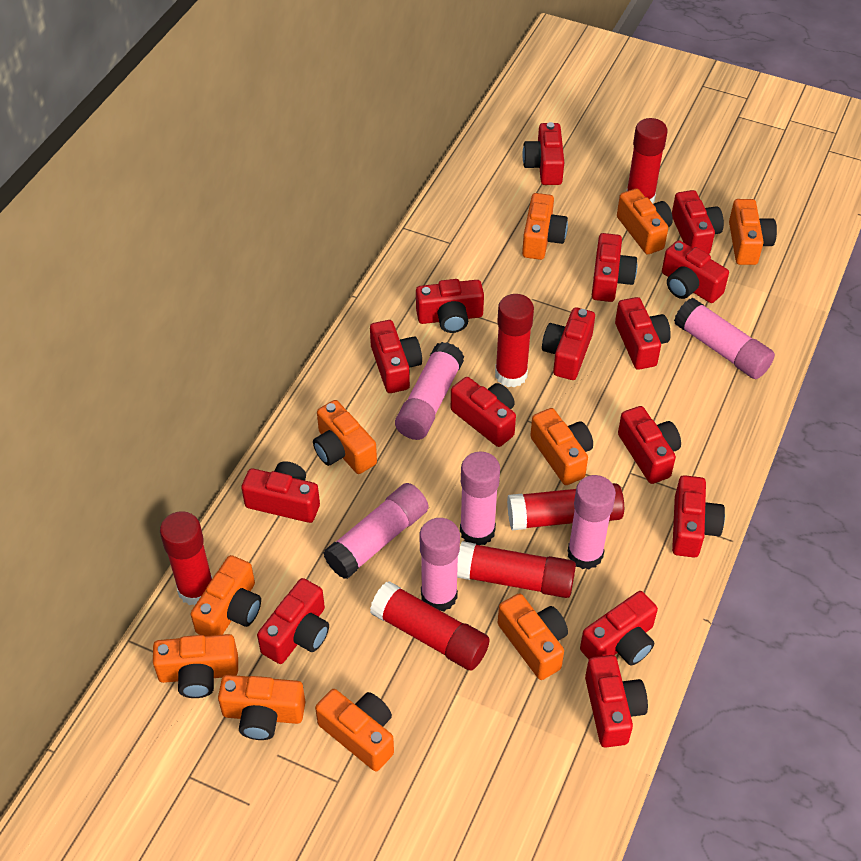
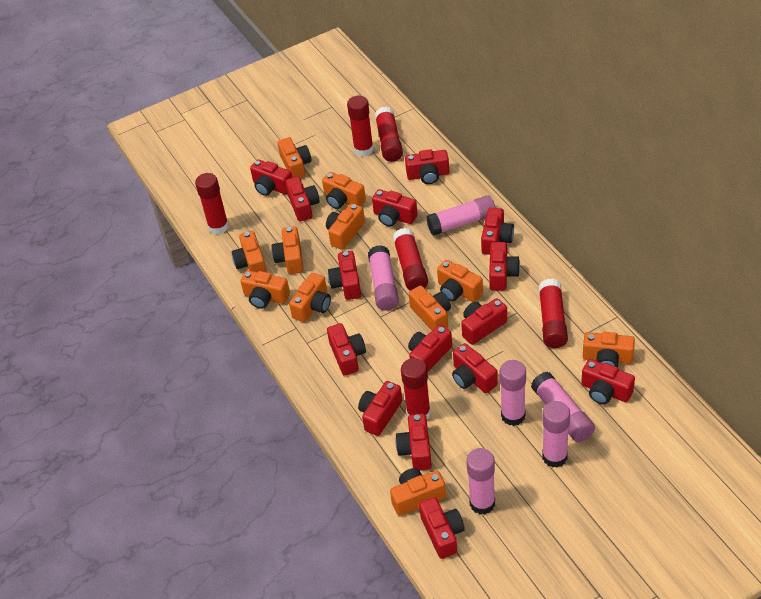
orange camera: 10 -> 11

